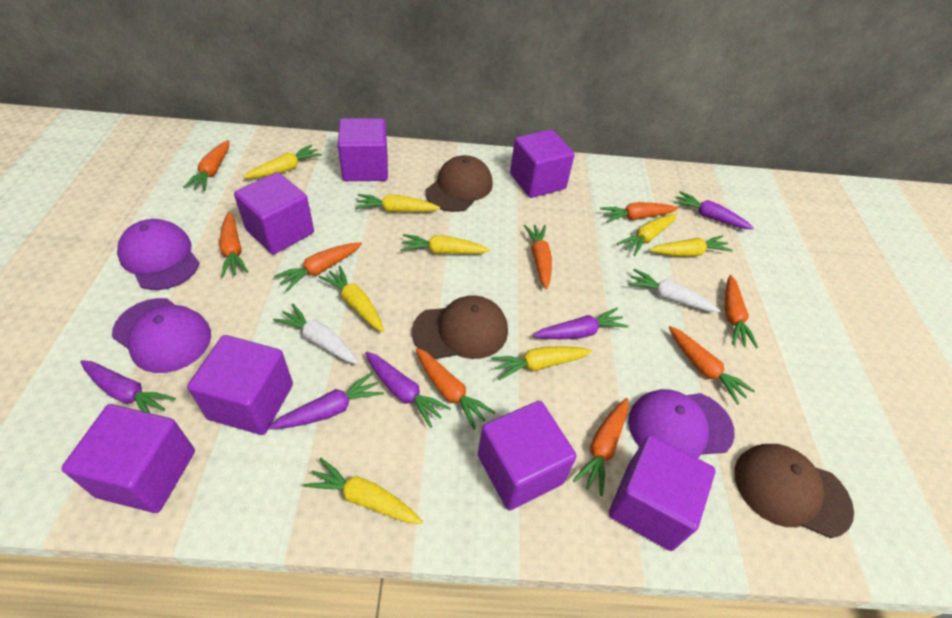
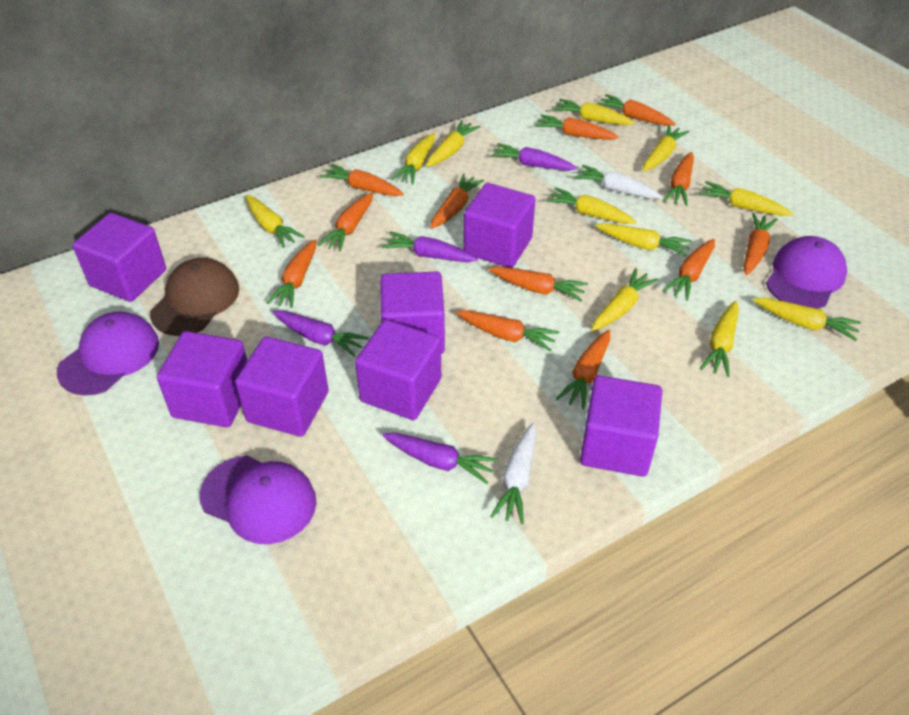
brown cap: 3 -> 1
orange carrot: 9 -> 12
purple carrot: 5 -> 4
yellow carrot: 8 -> 11

